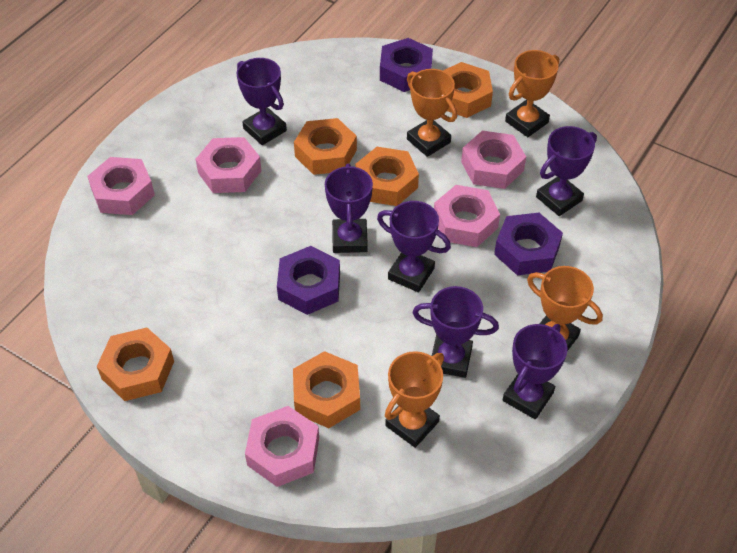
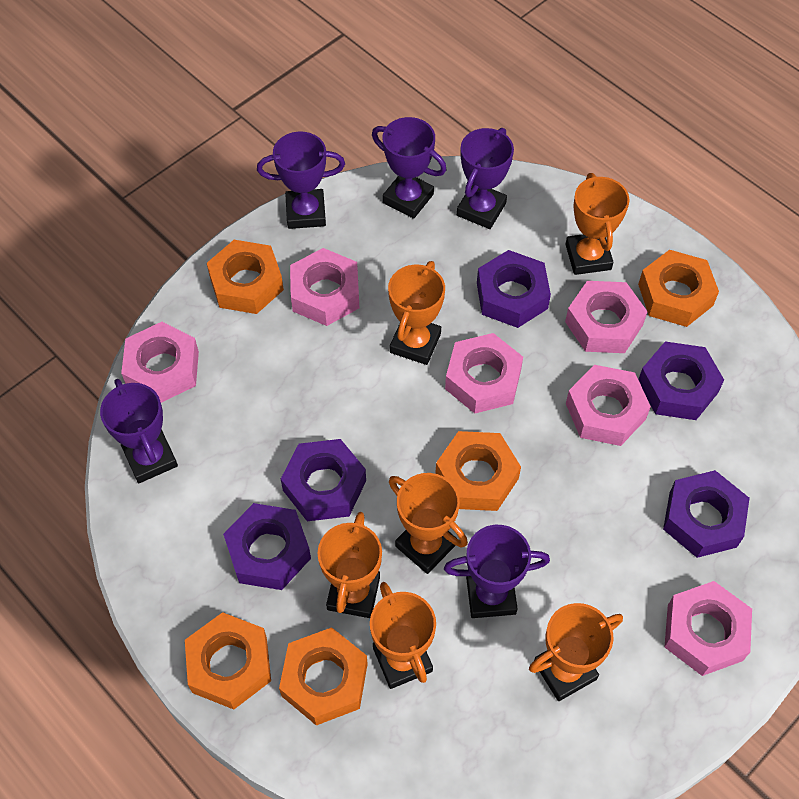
orange trophy: 4 -> 6
pink nut: 5 -> 6
purple nut: 3 -> 5
purple trophy: 6 -> 5

